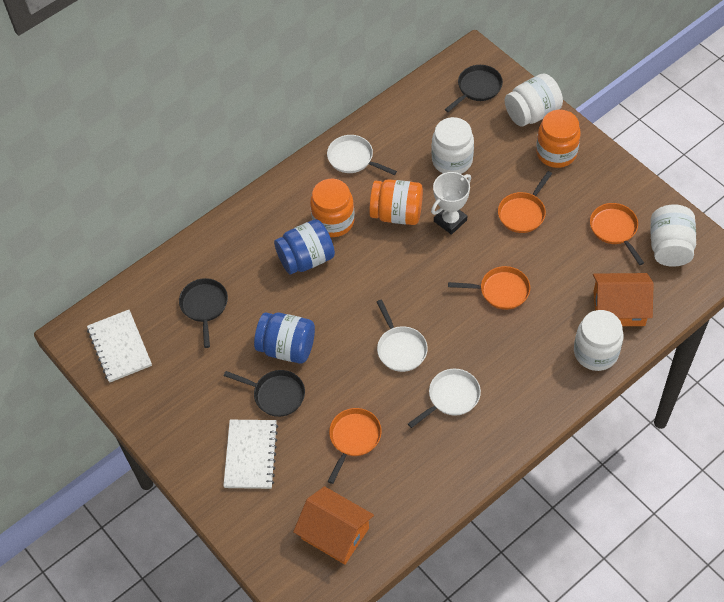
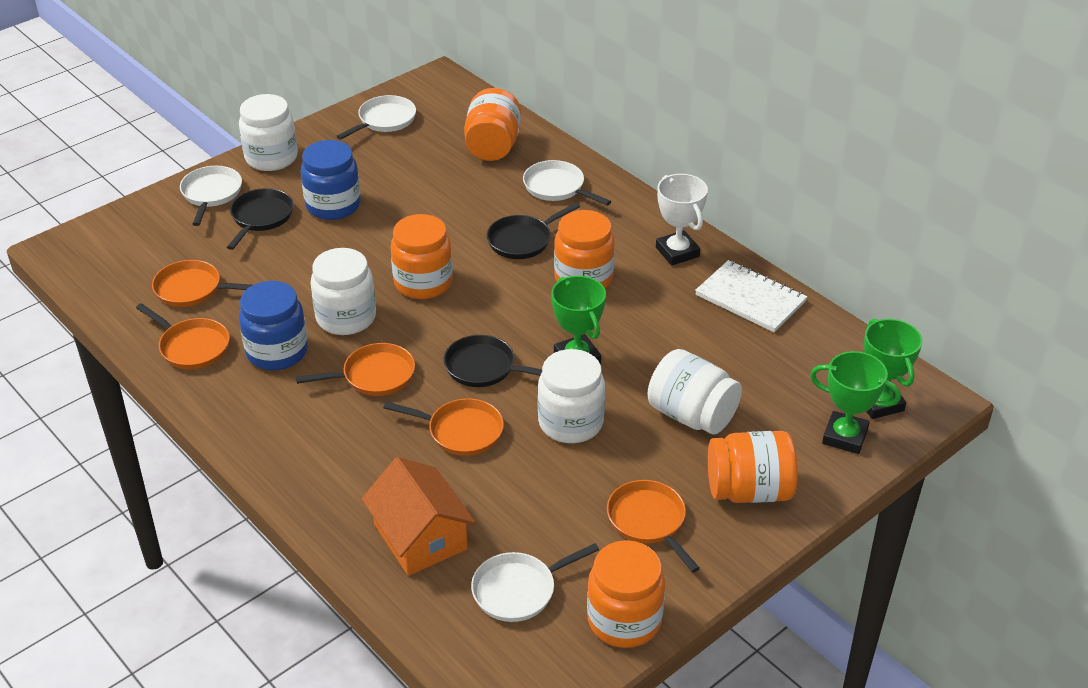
green trophy: 0 -> 3
orange house: 2 -> 1
orange jar: 3 -> 5
orange pan: 4 -> 5
white notebook: 2 -> 1
white pan: 3 -> 4

